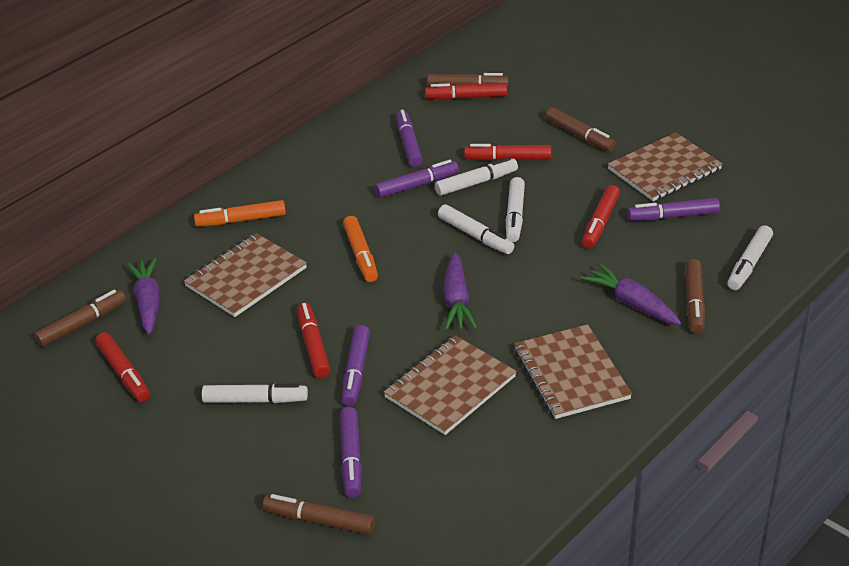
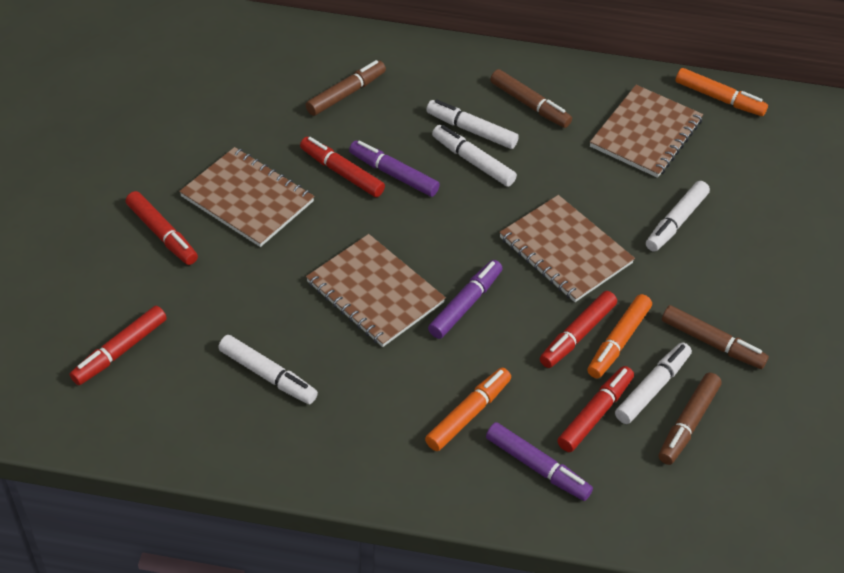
brown marker: 5 -> 4
orange marker: 2 -> 3
purple carrot: 3 -> 0
purple marker: 5 -> 3

